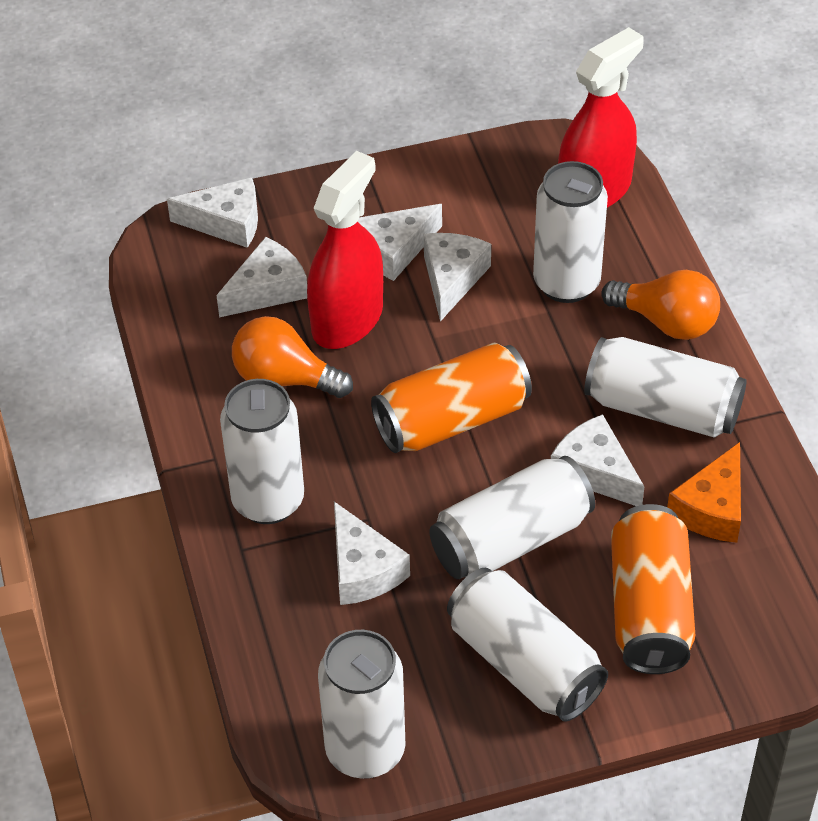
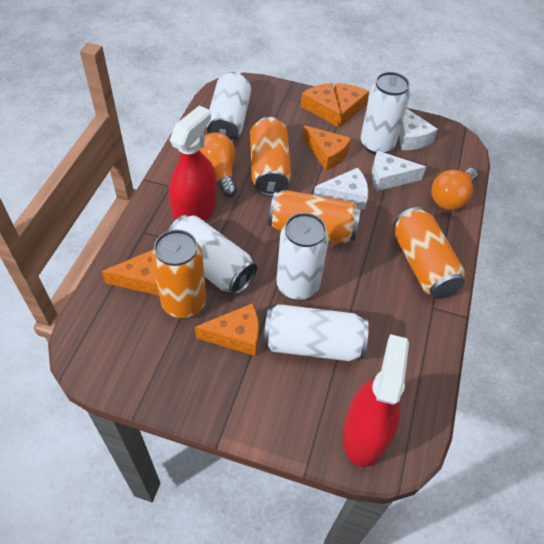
orange can: 2 -> 4
orange cheese: 1 -> 5
white can: 6 -> 5
white cheese: 6 -> 3

